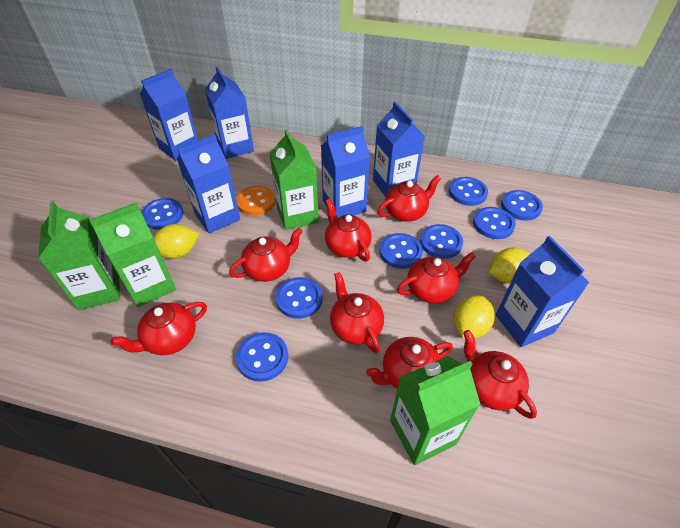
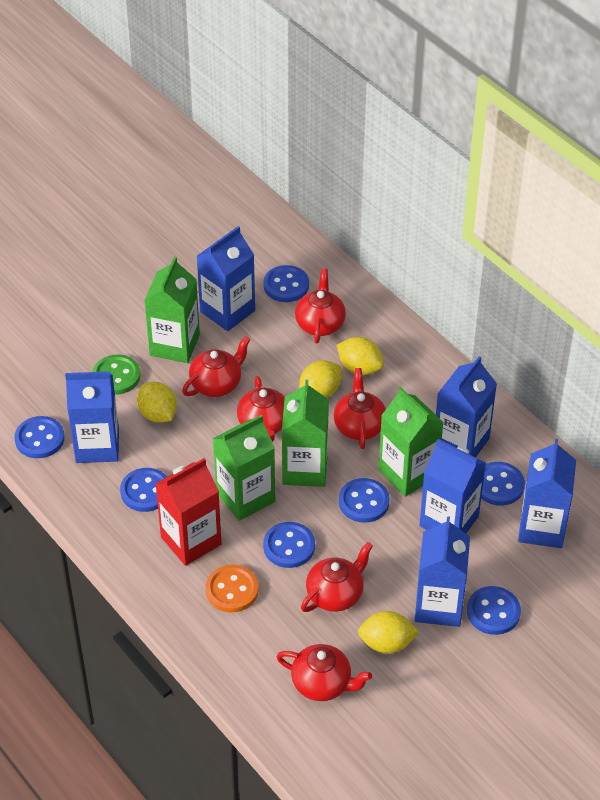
blue button: 8 -> 7
green button: 0 -> 1
red carton: 0 -> 1
red teapot: 8 -> 6
yellow lemon: 3 -> 4

